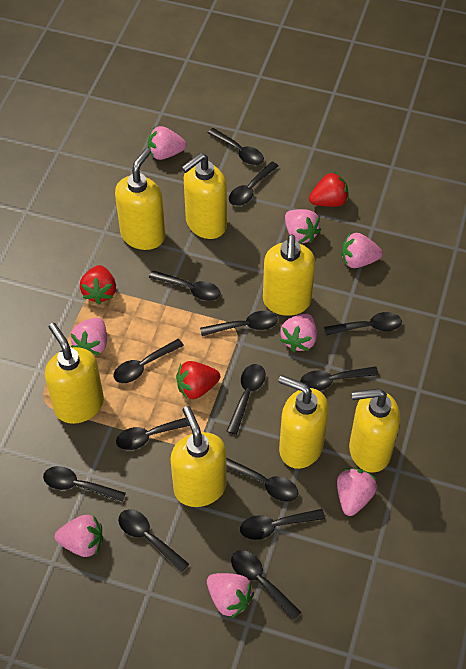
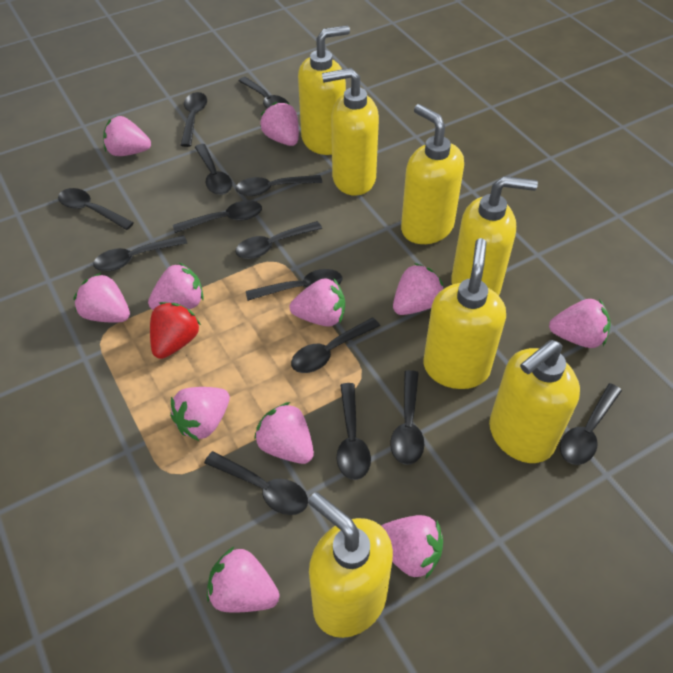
pink strawberry: 8 -> 11
red strawberry: 3 -> 1

